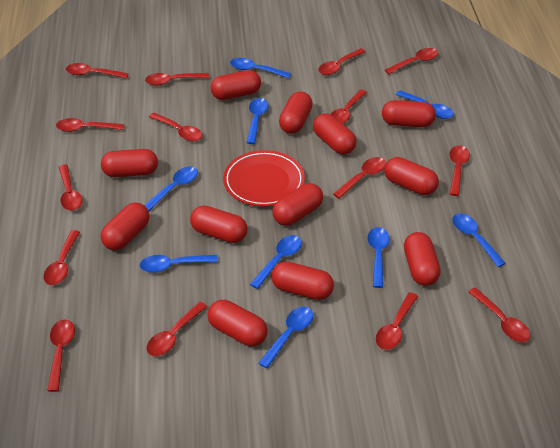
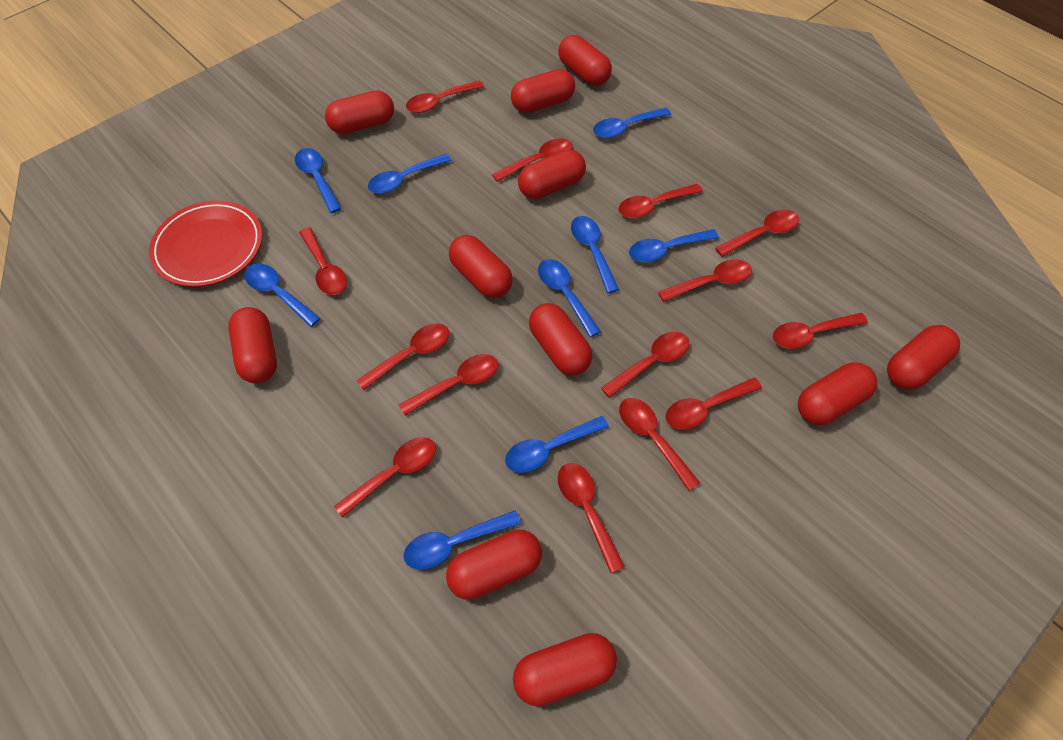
red capsule: 12 -> 11
red spoon: 15 -> 14

